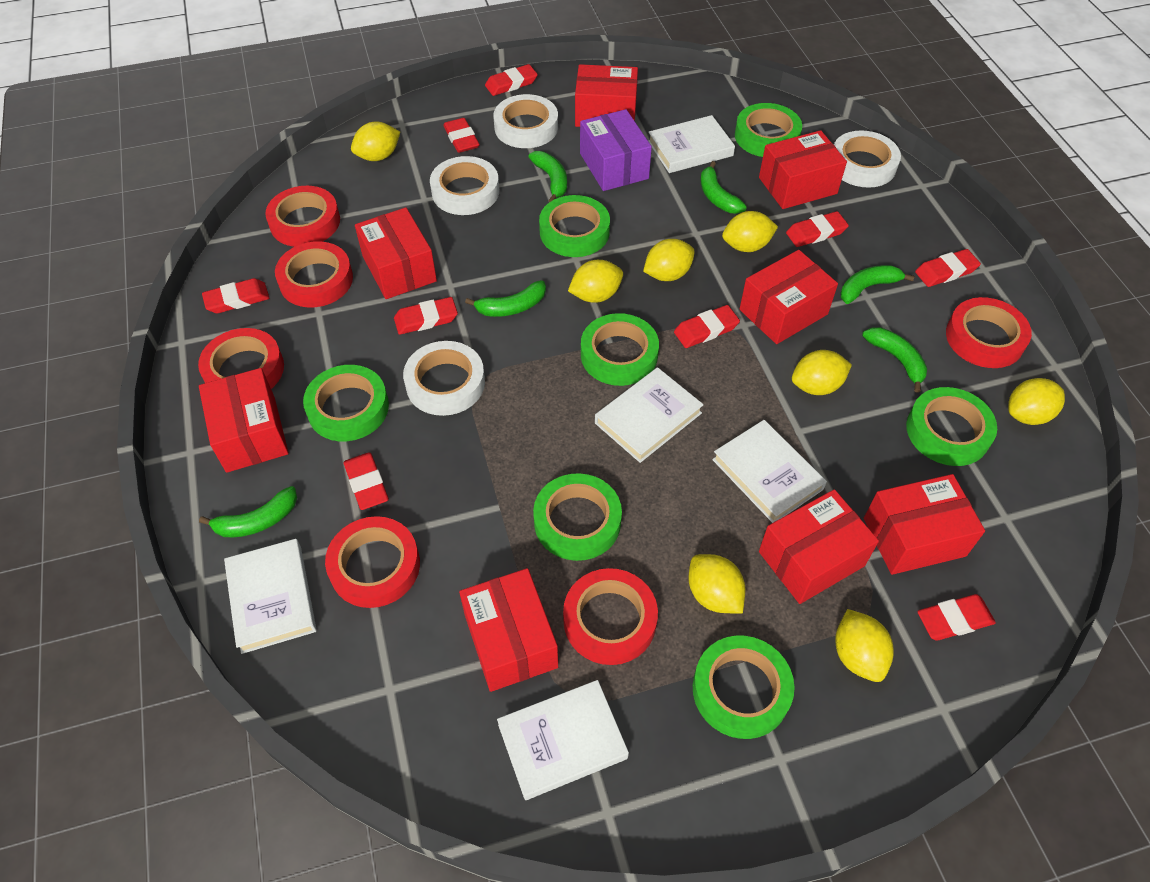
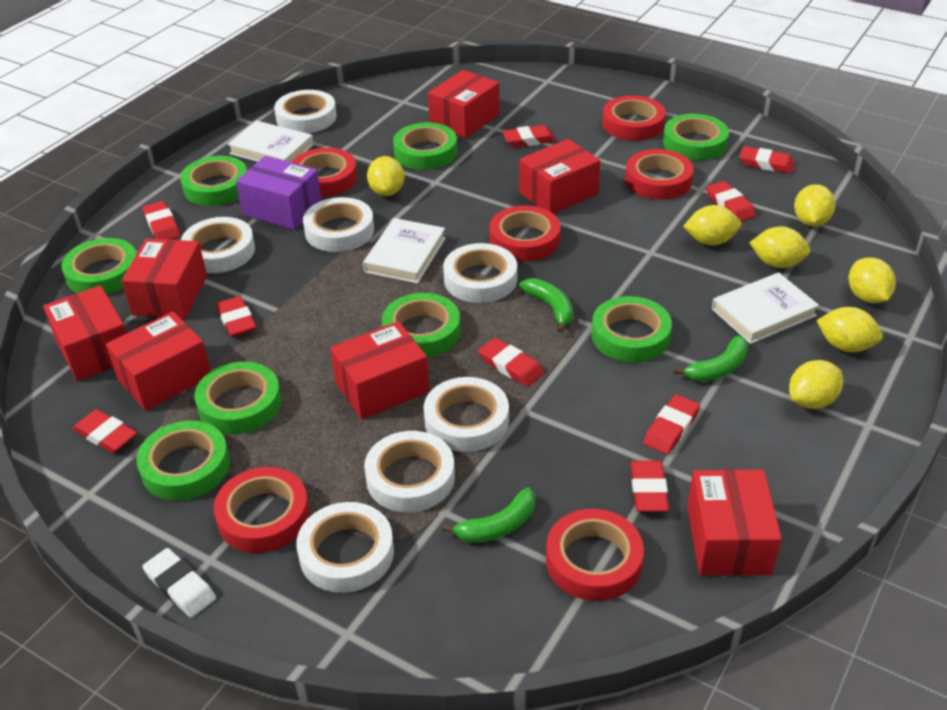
green banana: 6 -> 3
green tape: 7 -> 8
red box: 8 -> 7
white book: 5 -> 3
white eraser: 0 -> 1
white tape: 4 -> 7
yellow lemon: 8 -> 7

